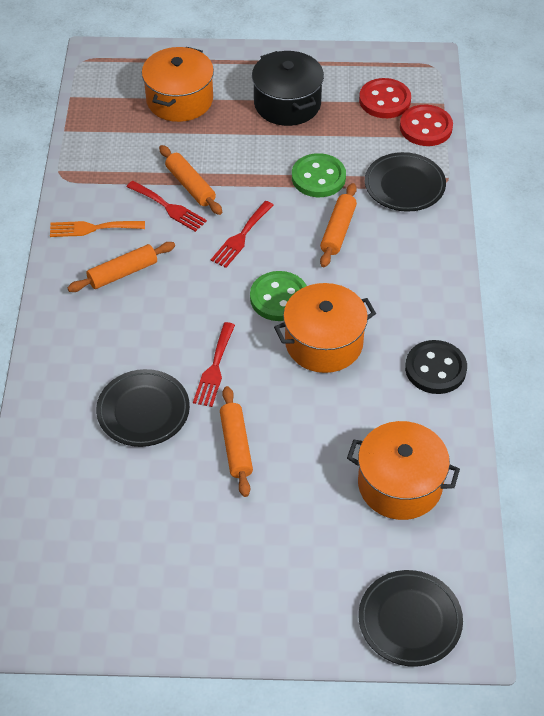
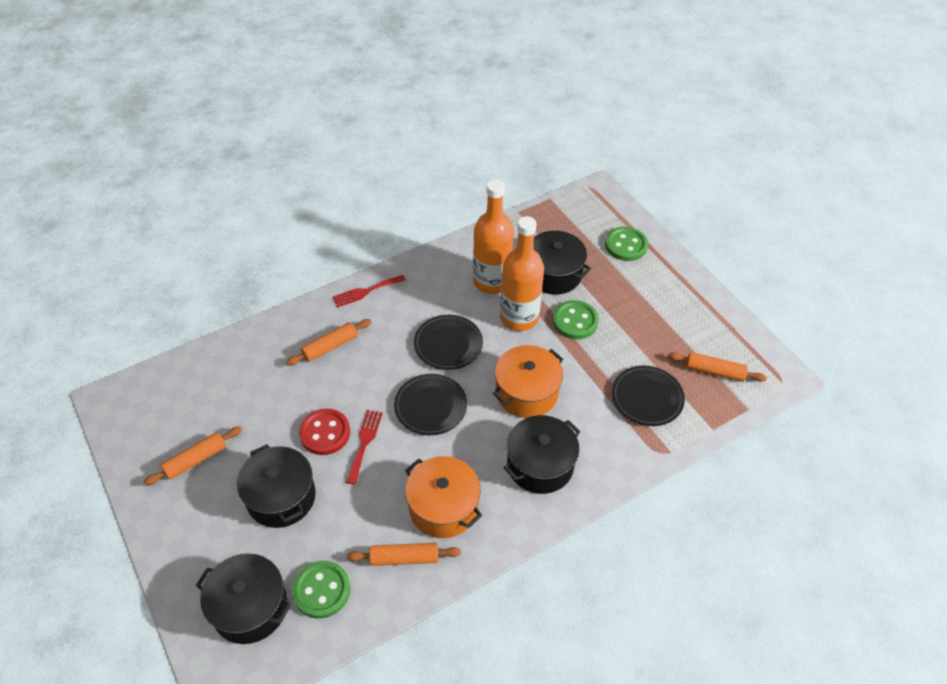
black button: 1 -> 0
black pot: 1 -> 4
green button: 2 -> 3
orange bottle: 0 -> 2
orange fork: 1 -> 0
orange pot: 3 -> 2
red button: 2 -> 1
red fork: 3 -> 2

